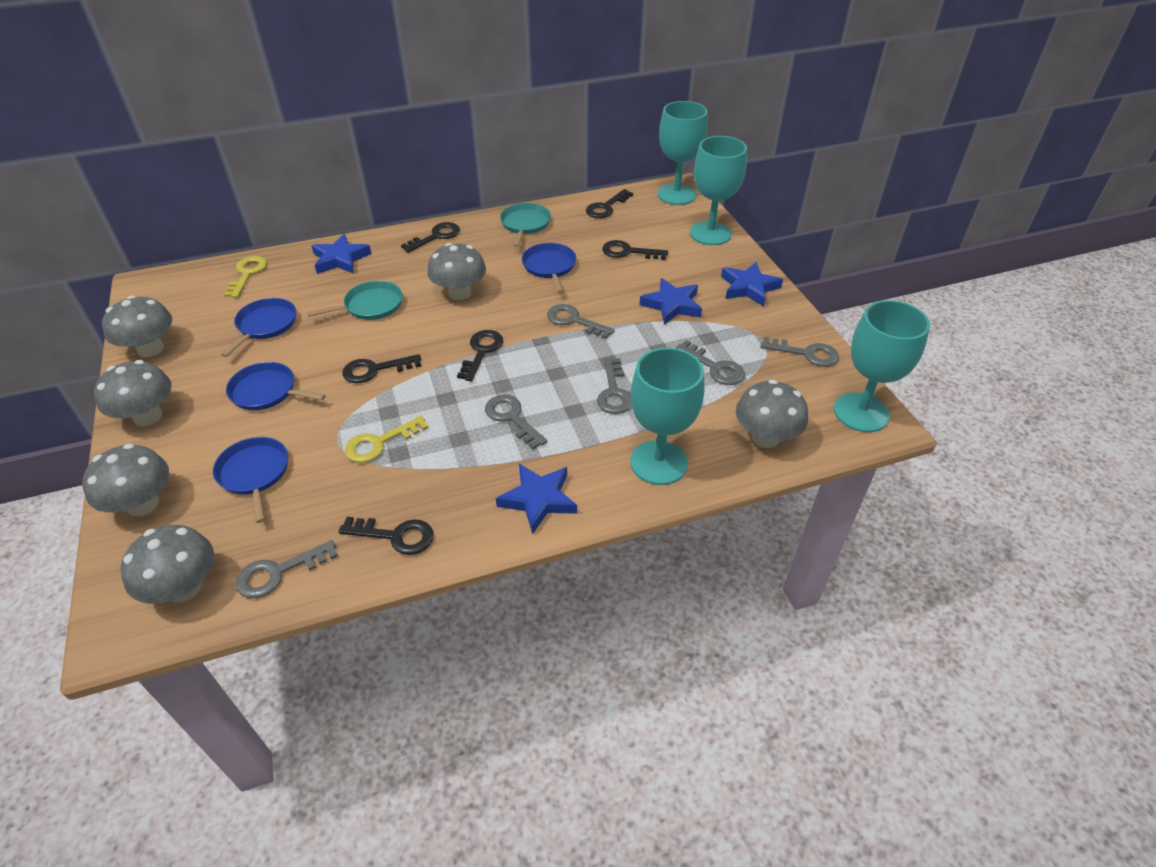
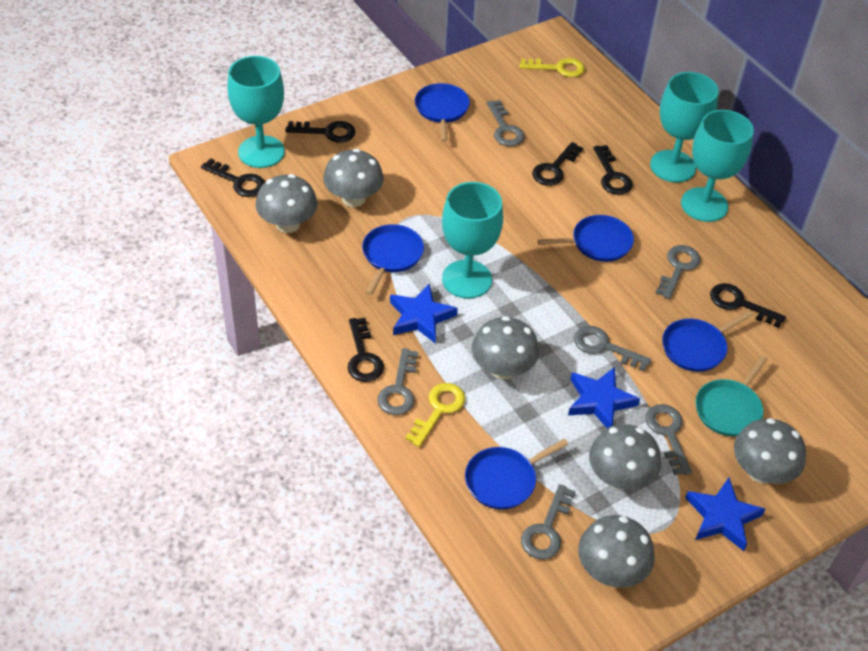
blue pan: 4 -> 5
blue star: 4 -> 3
turquoise pan: 2 -> 1

